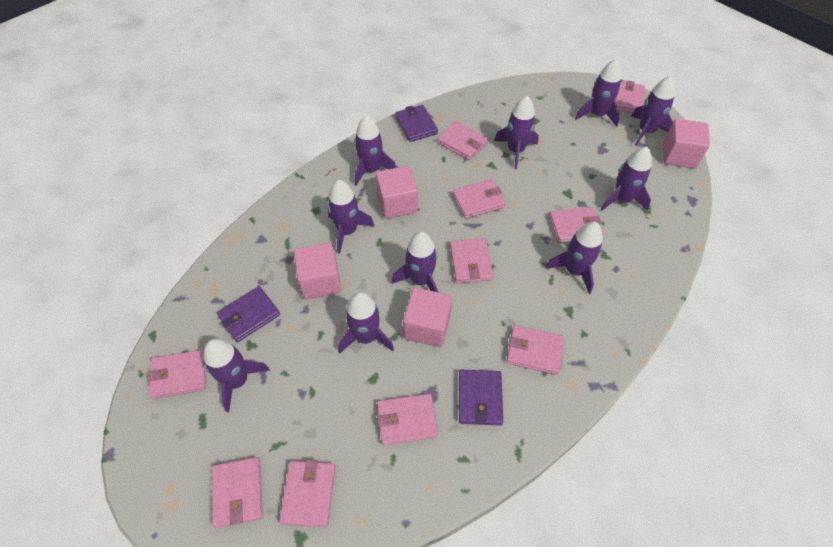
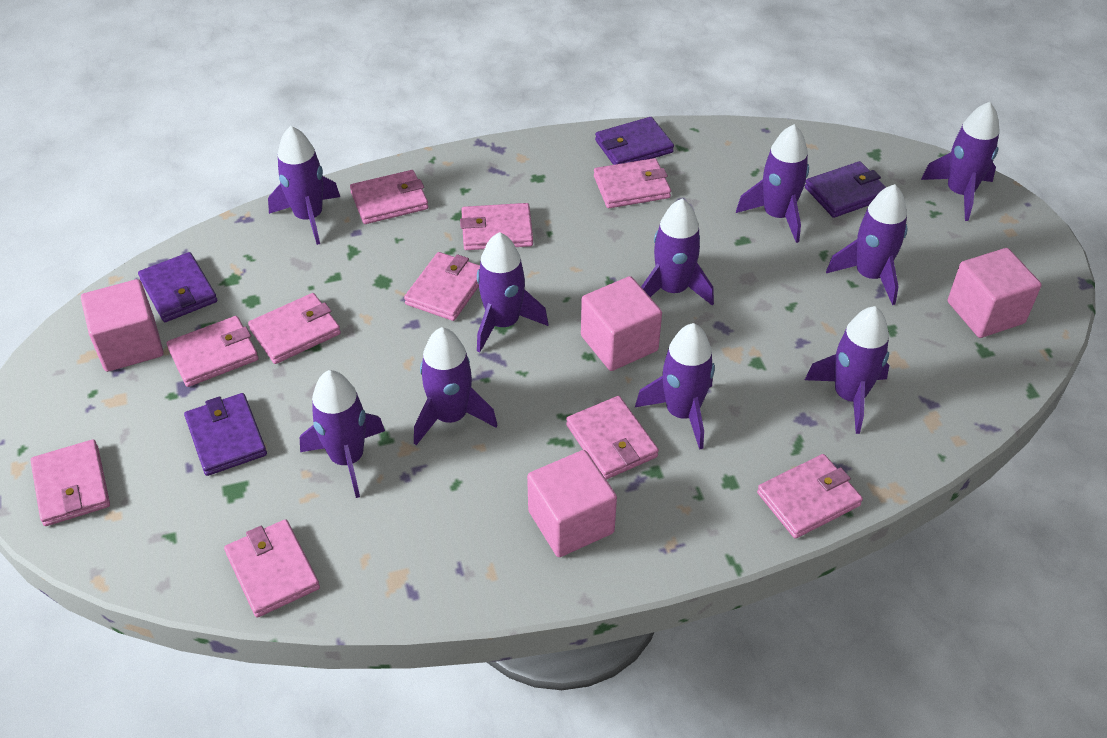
purple wallet: 3 -> 4

